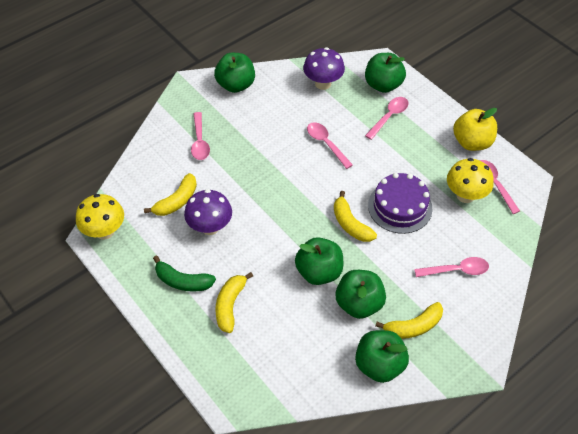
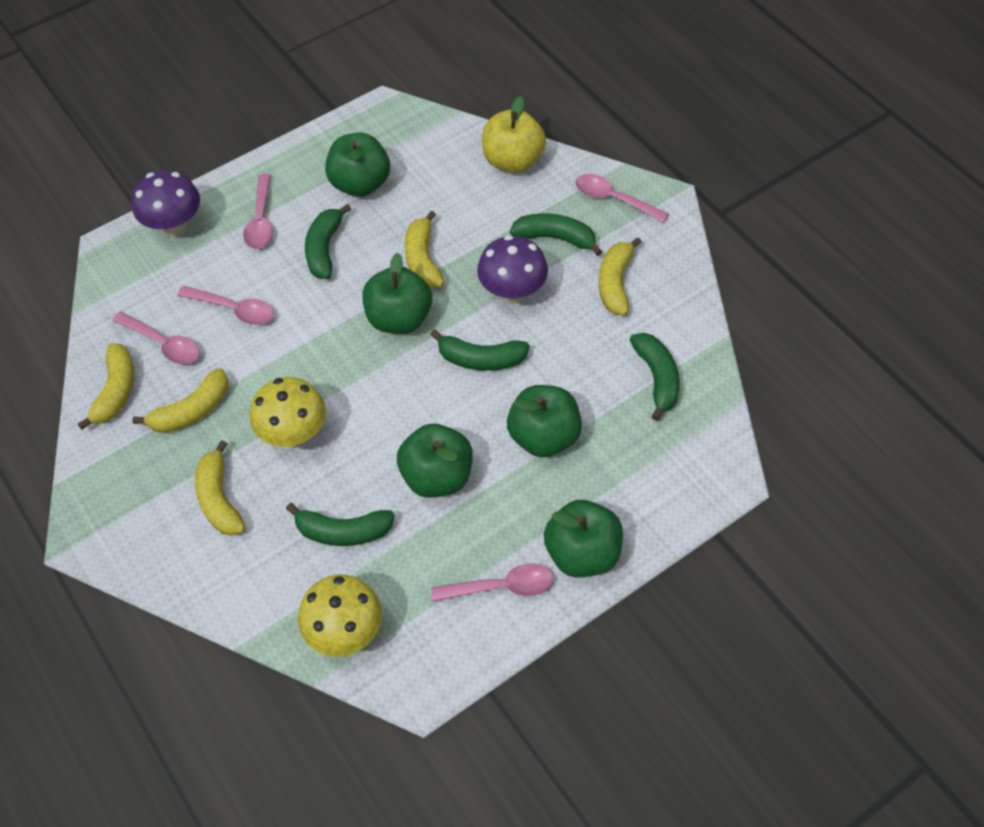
green banana: 1 -> 5
purple cake: 1 -> 0
yellow banana: 4 -> 5

